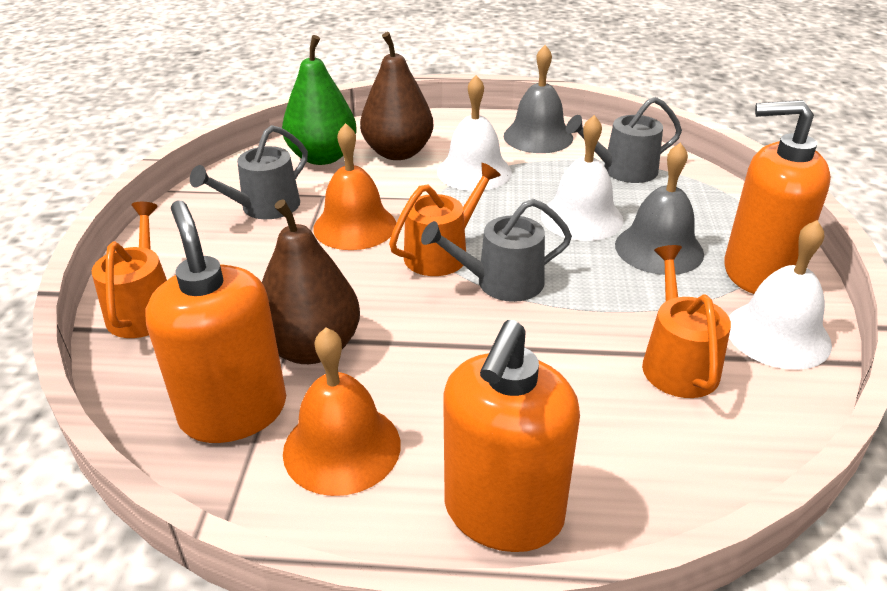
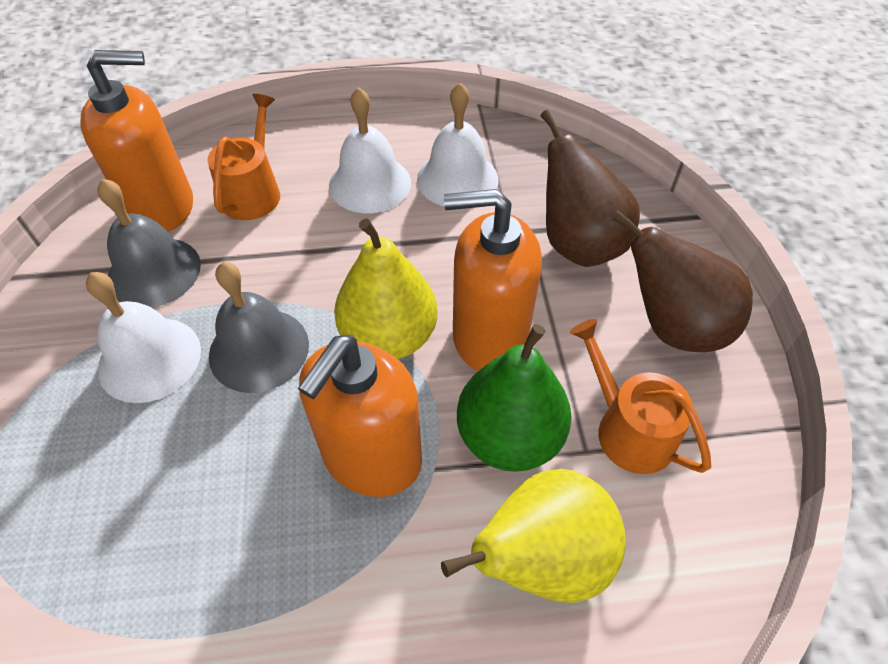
grey watering can: 3 -> 0
orange bell: 2 -> 0
orange watering can: 3 -> 2
yellow pear: 0 -> 2

